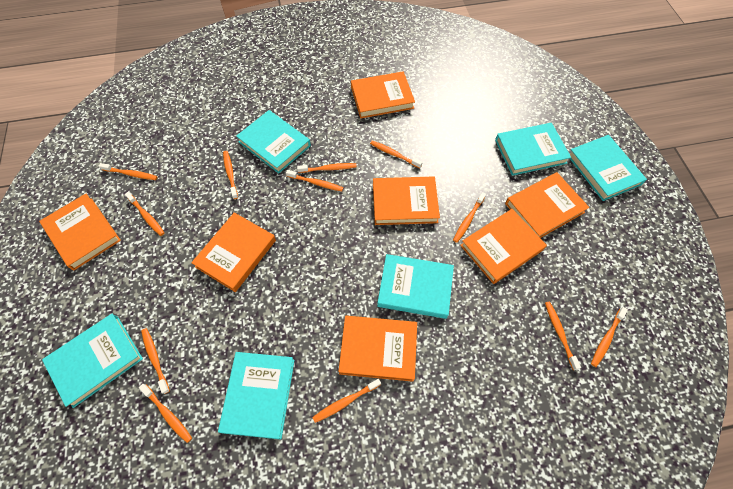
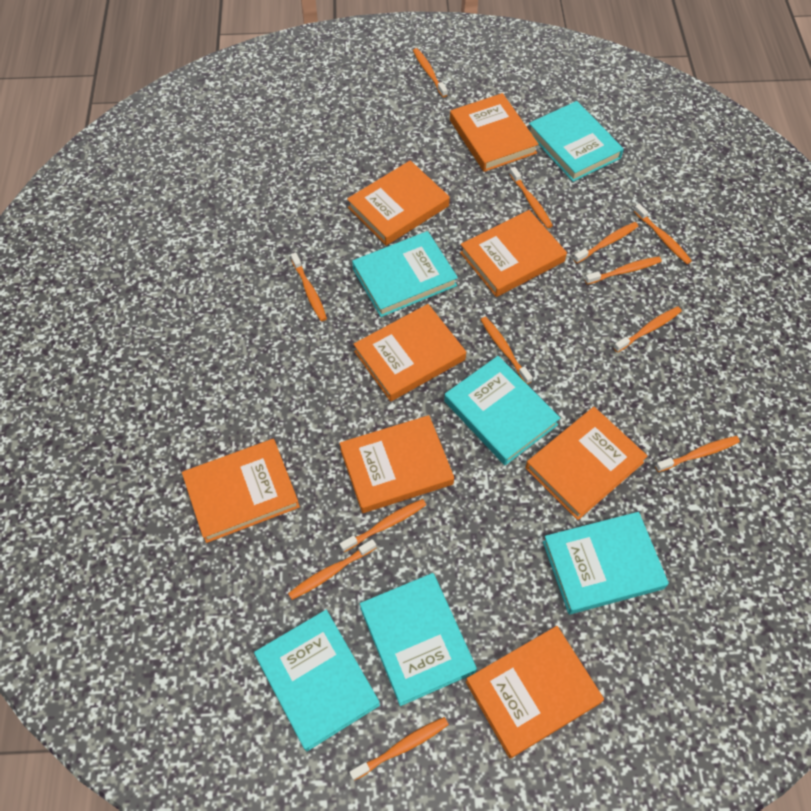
orange book: 7 -> 8

